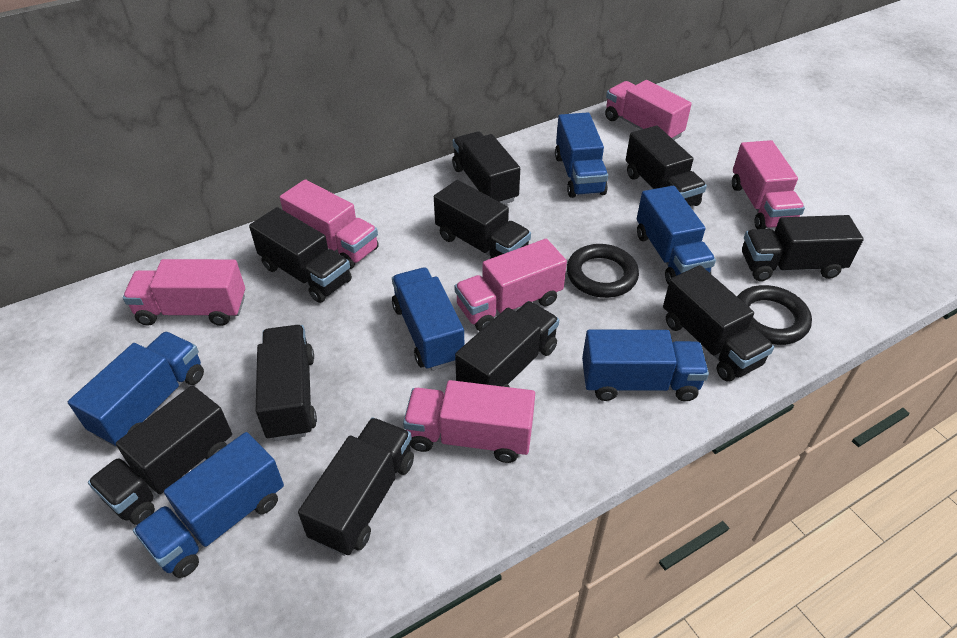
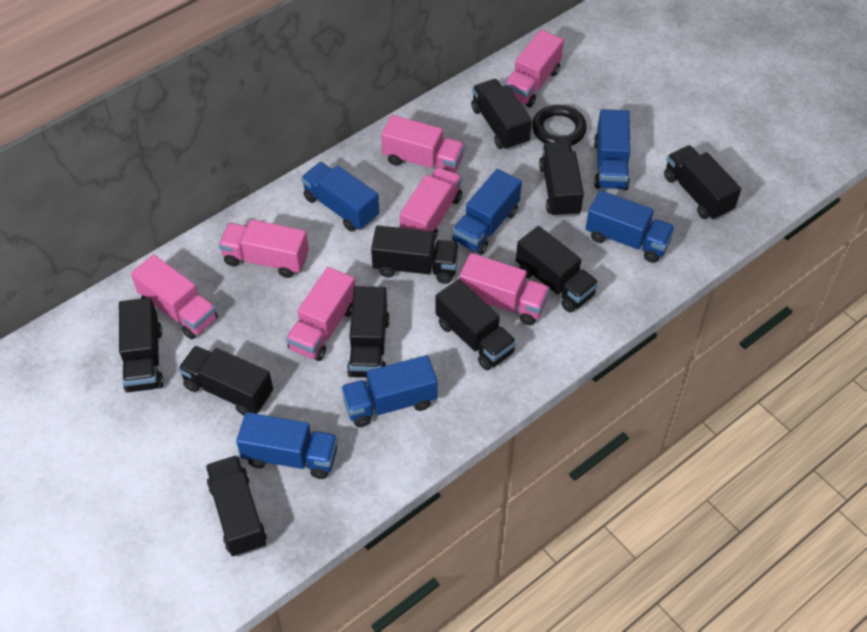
black ring: 2 -> 1
pink truck: 6 -> 7

